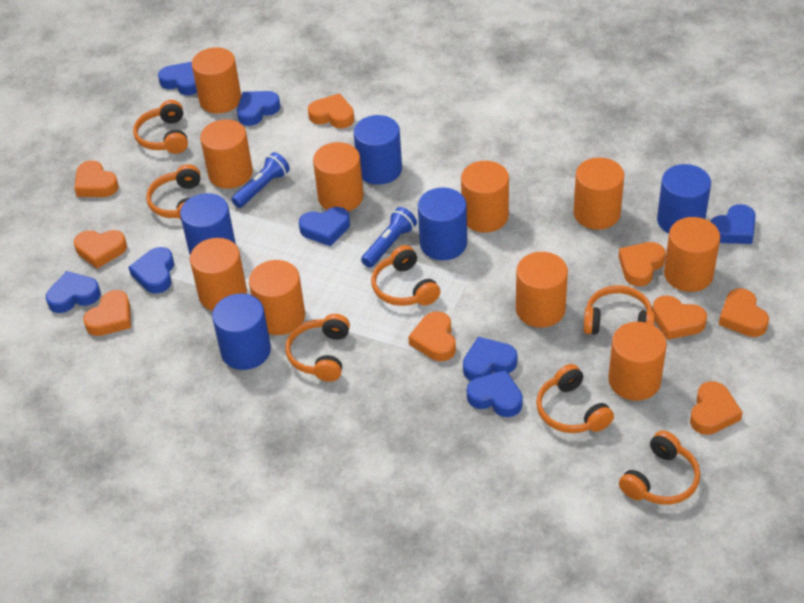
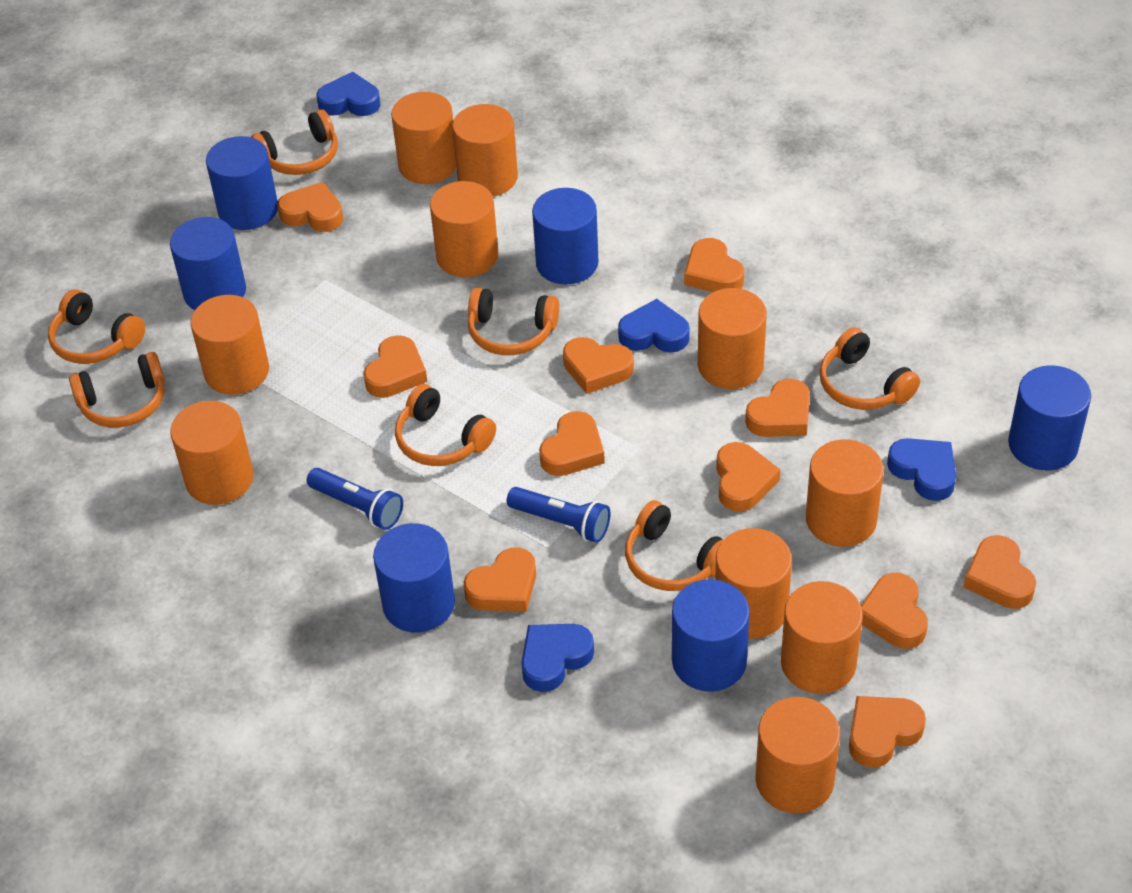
blue cylinder: 5 -> 6
blue heart: 8 -> 4
orange heart: 9 -> 11

